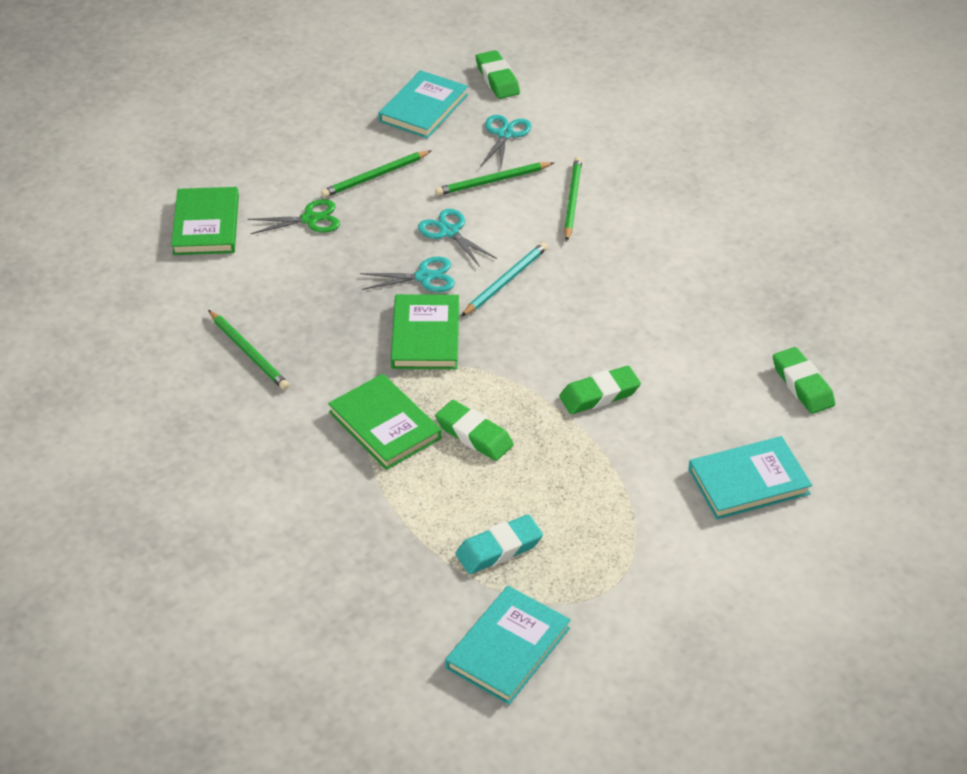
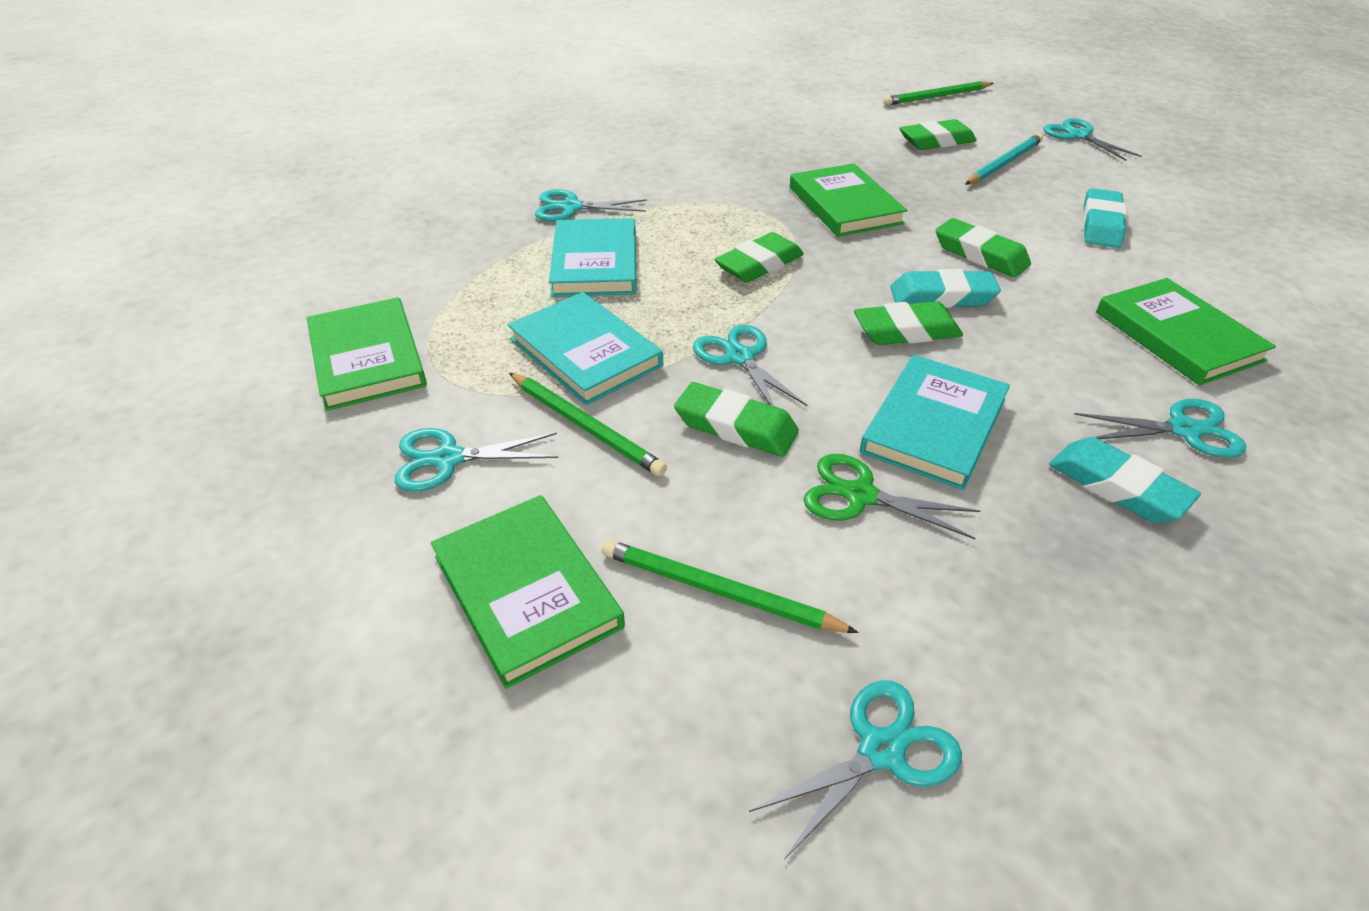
green book: 3 -> 4
green eraser: 4 -> 5
green pencil: 4 -> 3
turquoise eraser: 1 -> 3
turquoise scissors: 3 -> 6

